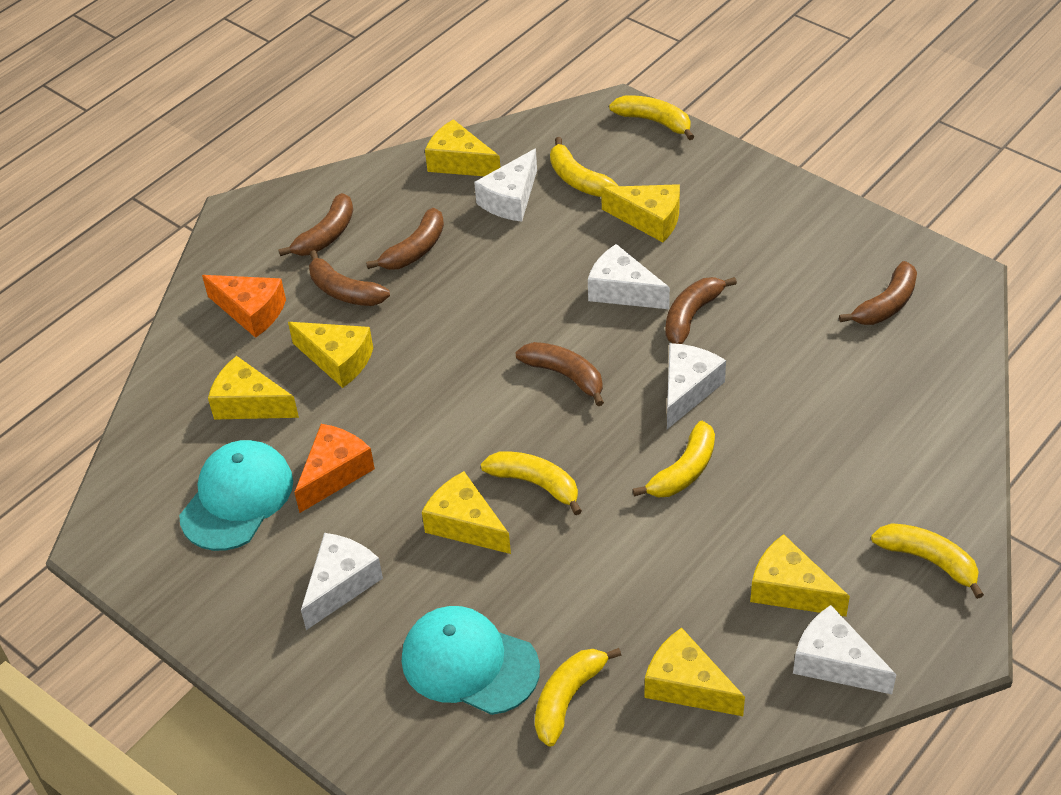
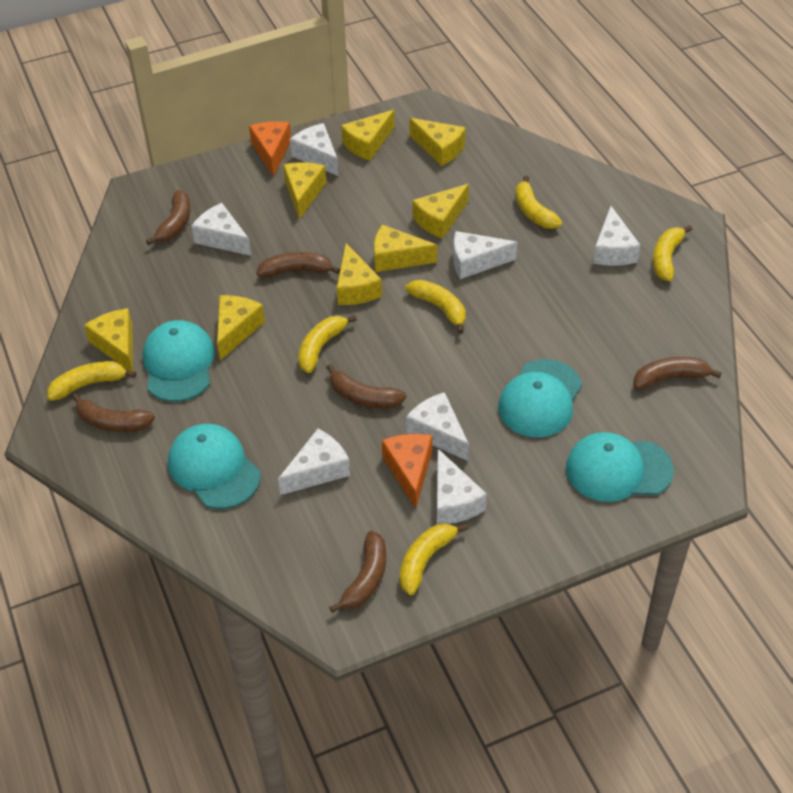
turquoise cap: 2 -> 4
white cheese: 5 -> 7
yellow cheese: 7 -> 8

